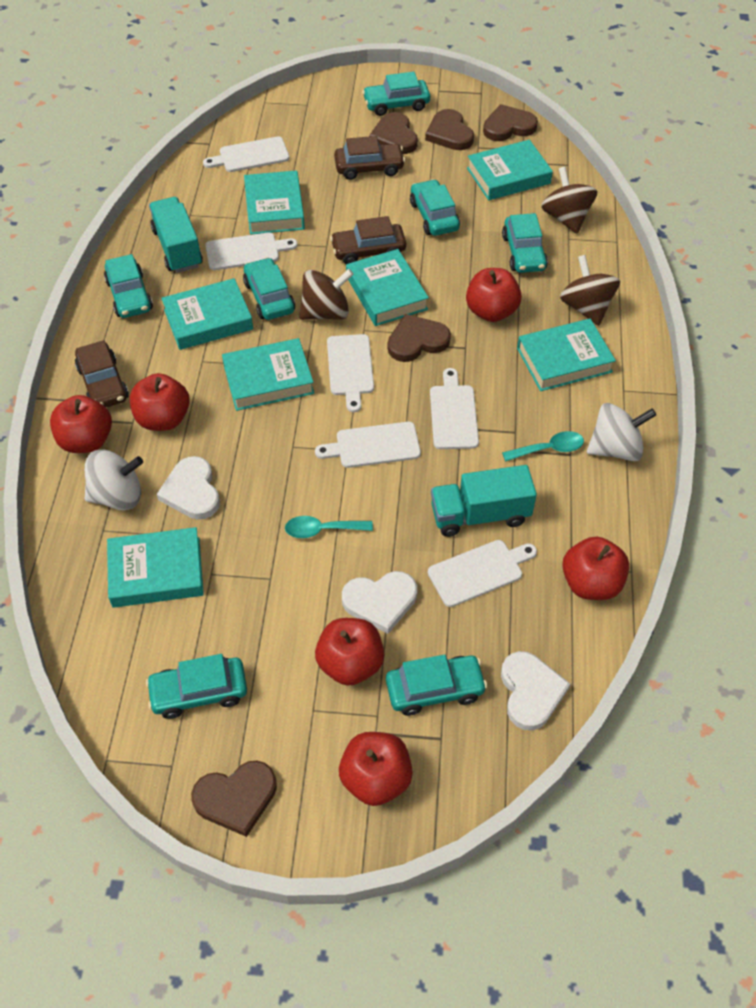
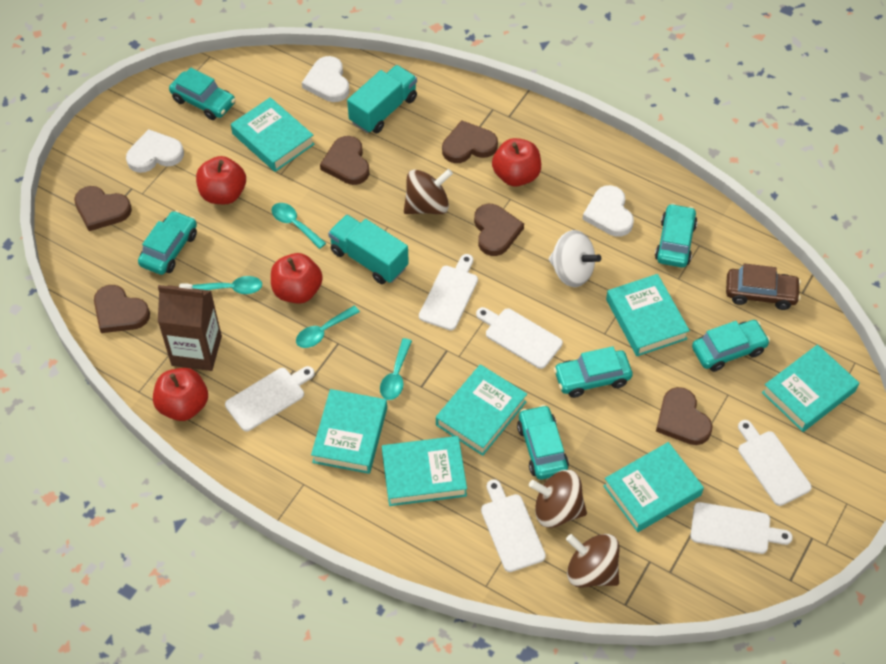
brown car: 3 -> 1
brown carton: 0 -> 1
brown heart: 5 -> 6
red apple: 6 -> 4
turquoise car: 7 -> 6
turquoise spoon: 2 -> 4
white spinning top: 2 -> 1

